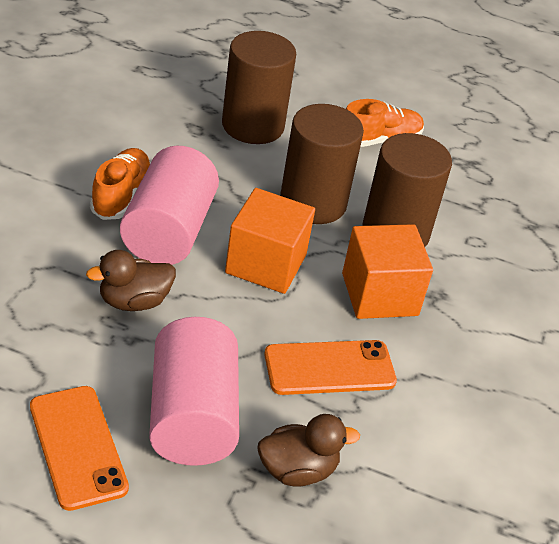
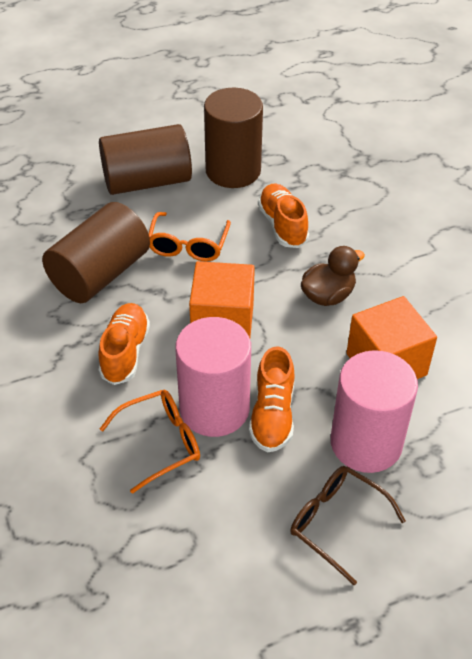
brown duck: 2 -> 1
brown glasses: 0 -> 1
orange glasses: 0 -> 2
orange phone: 2 -> 0
orange shoe: 2 -> 3

